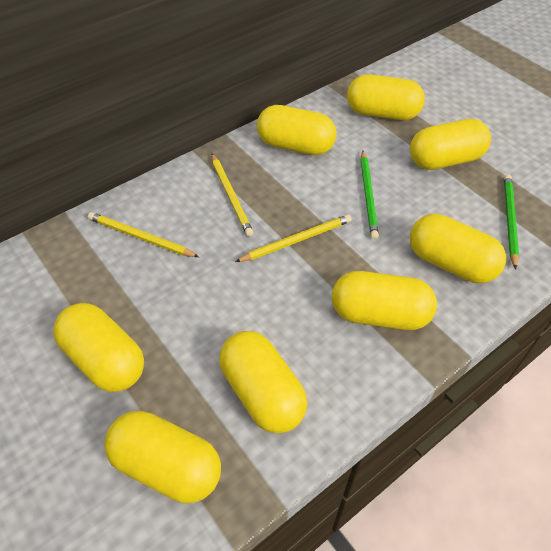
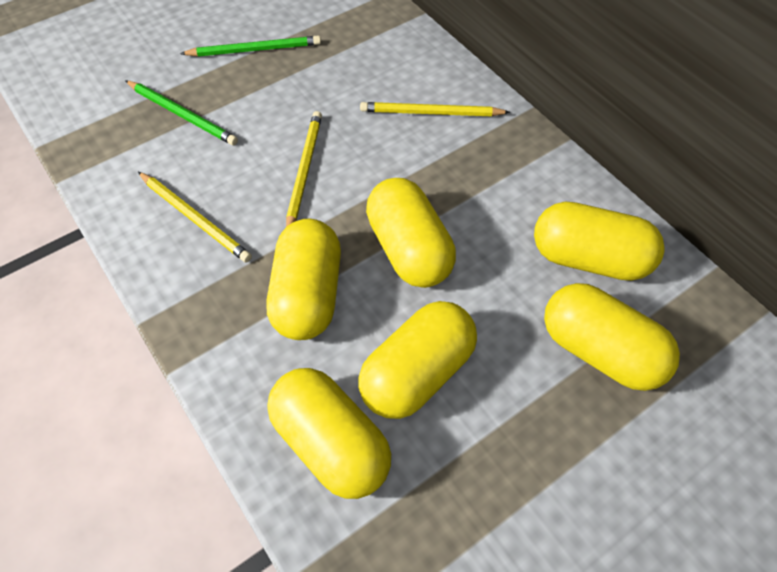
yellow capsule: 8 -> 6

